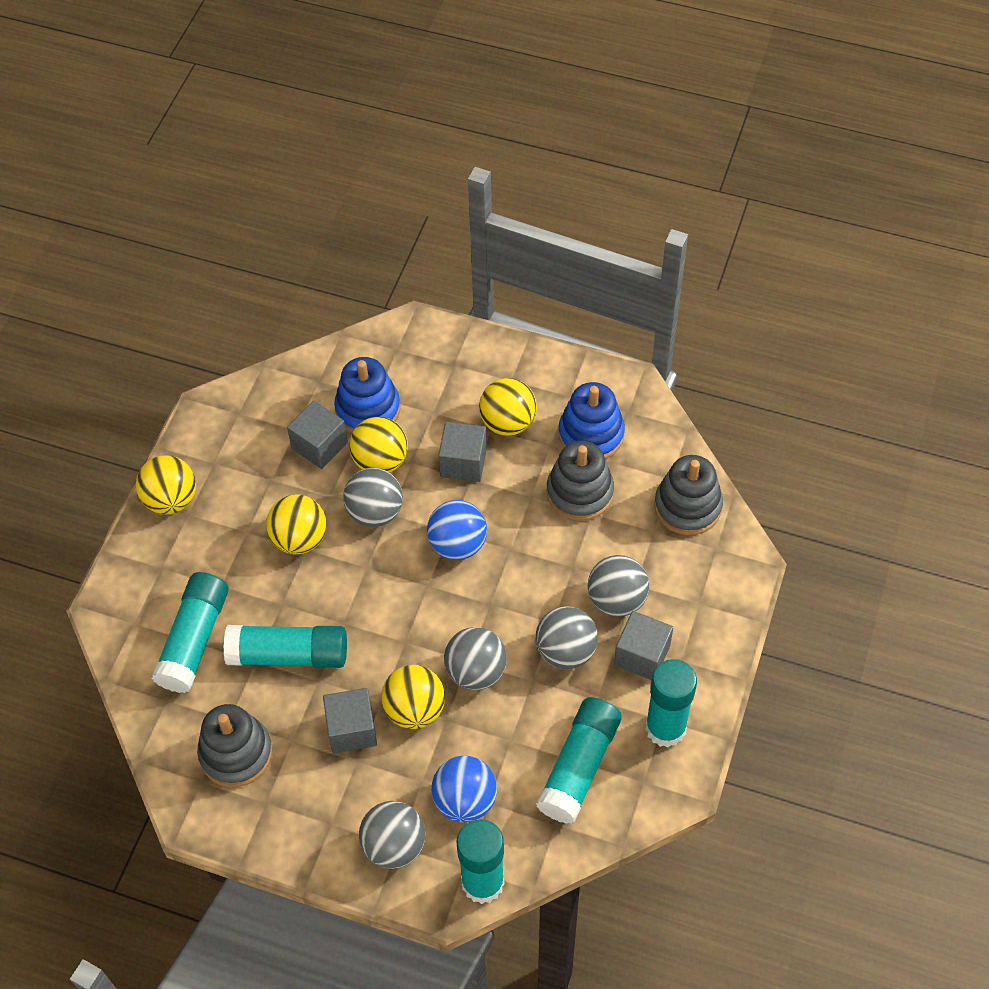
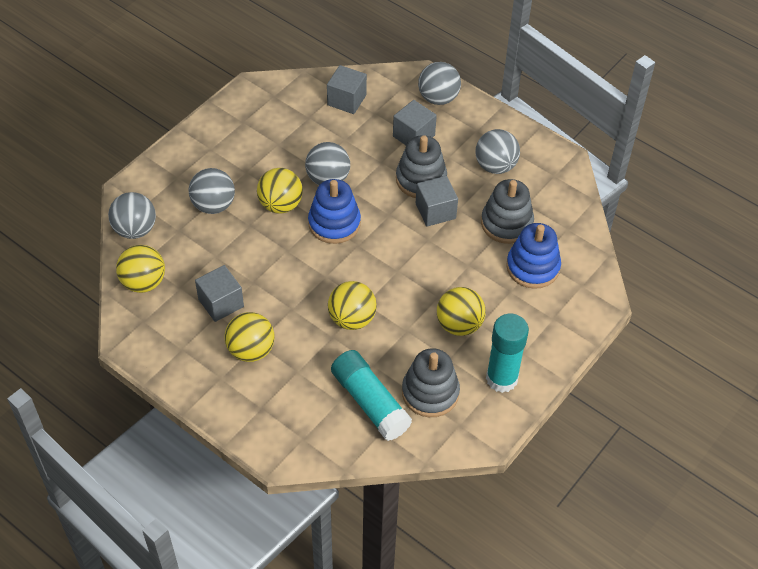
blue ball: 2 -> 0
turquoise glue stick: 5 -> 2

